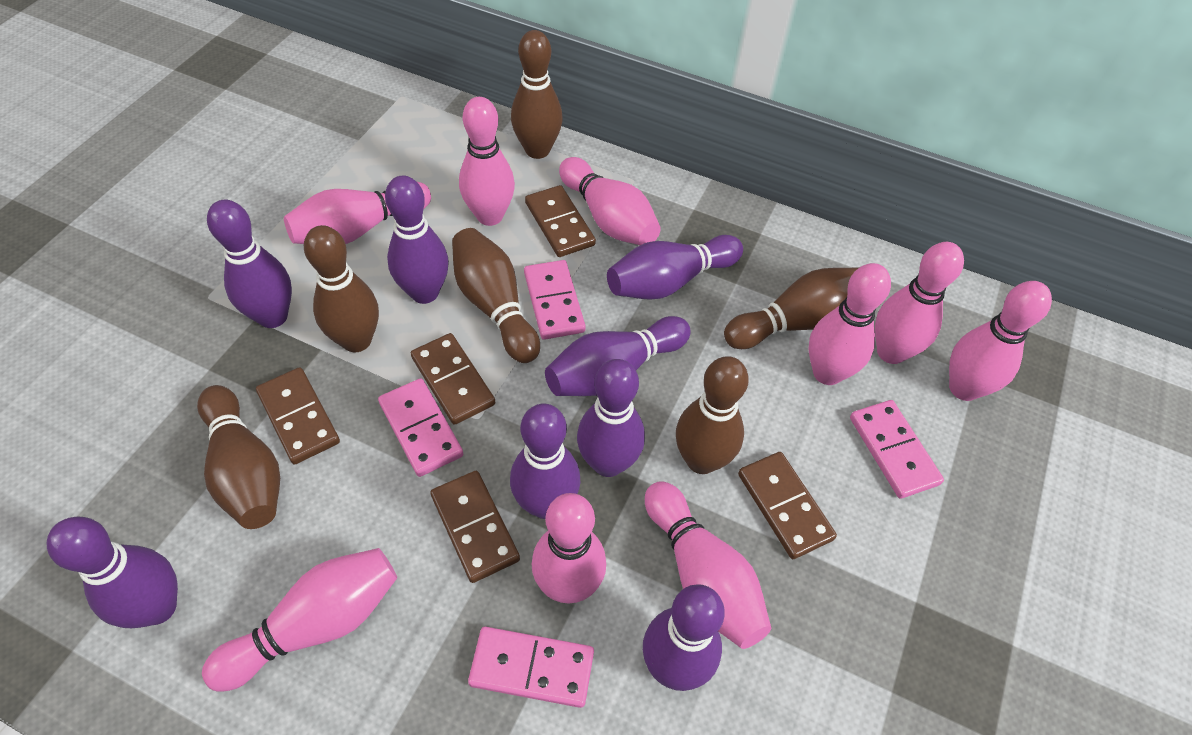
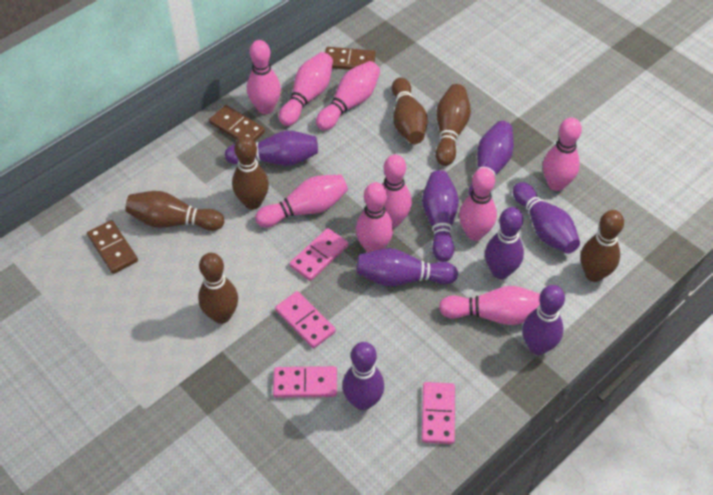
brown domino: 5 -> 3

